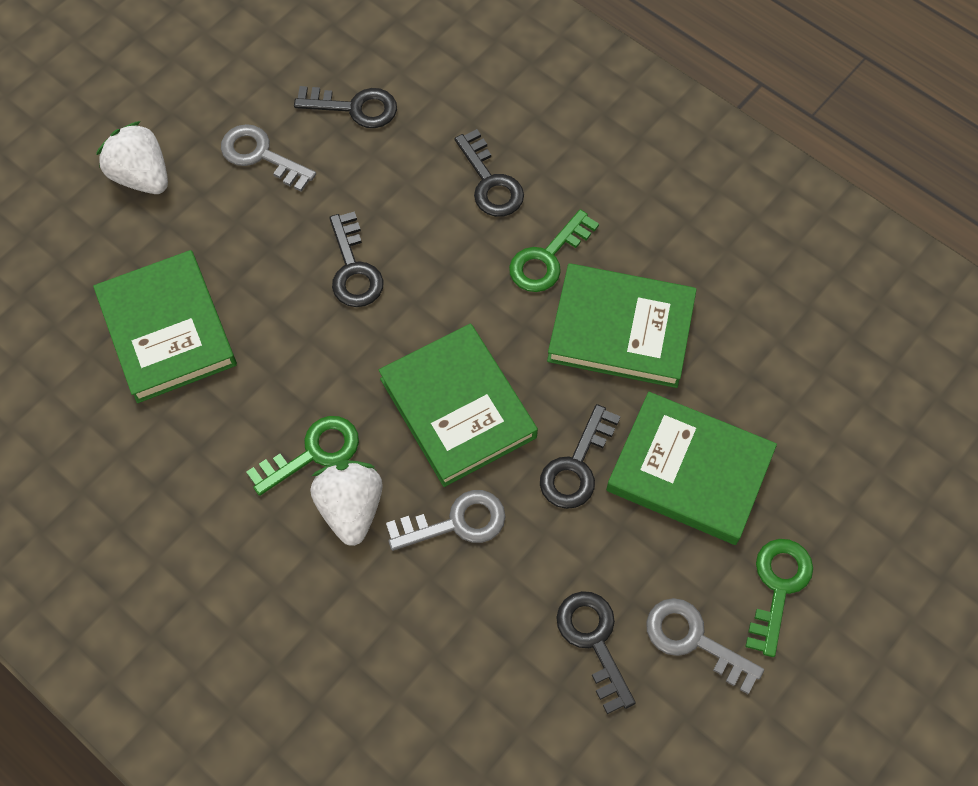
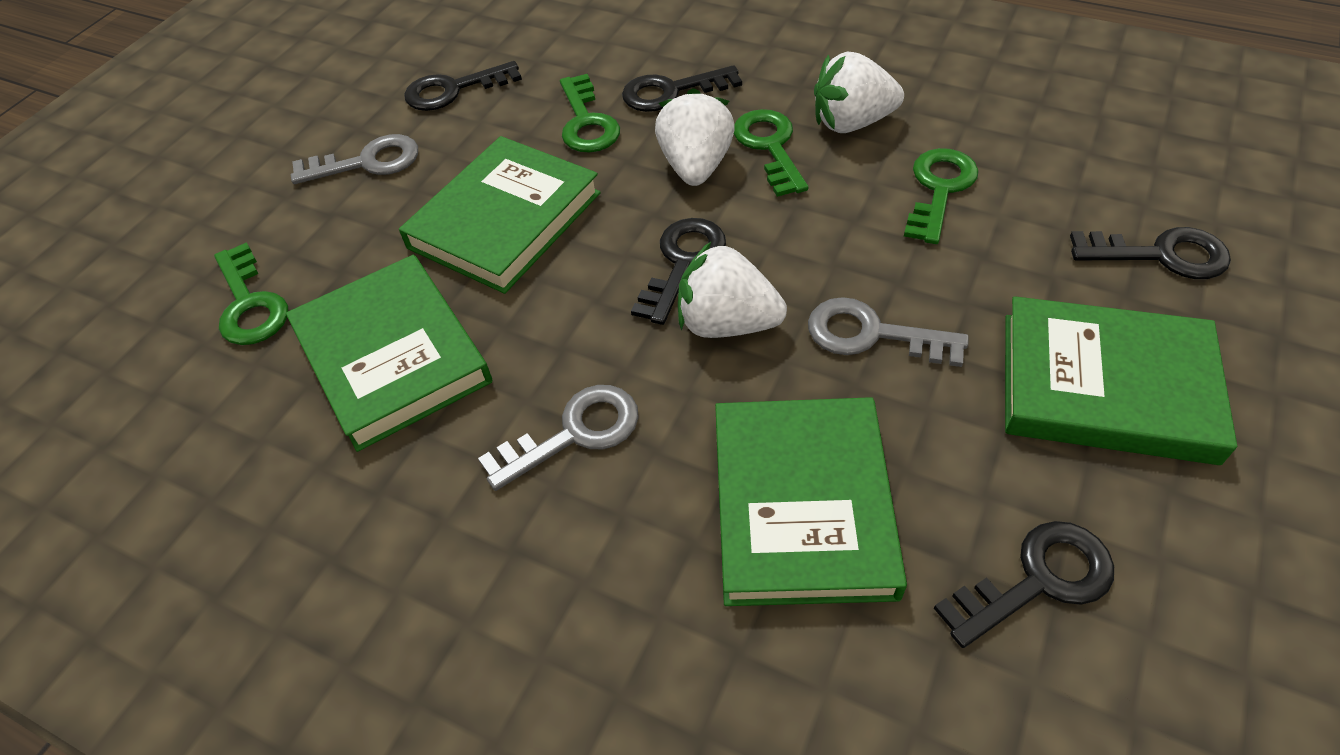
green key: 3 -> 4
white strawberry: 2 -> 3

